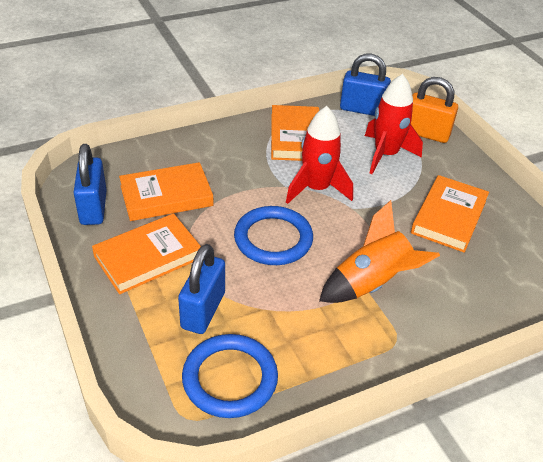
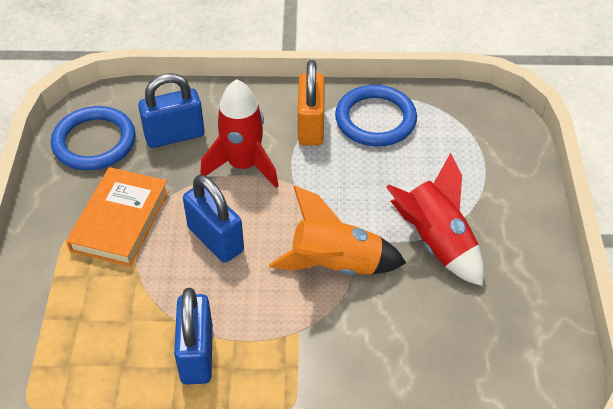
orange book: 4 -> 1

